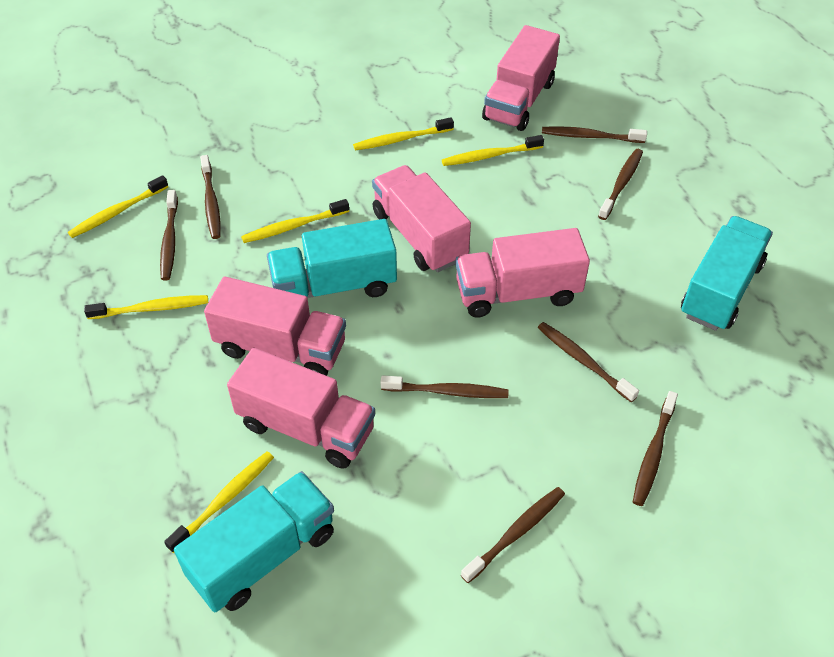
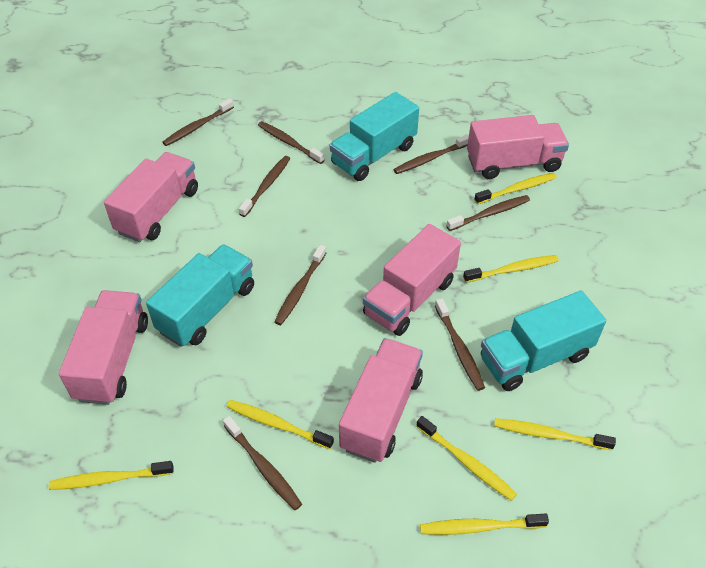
yellow toothbrush: 6 -> 7

